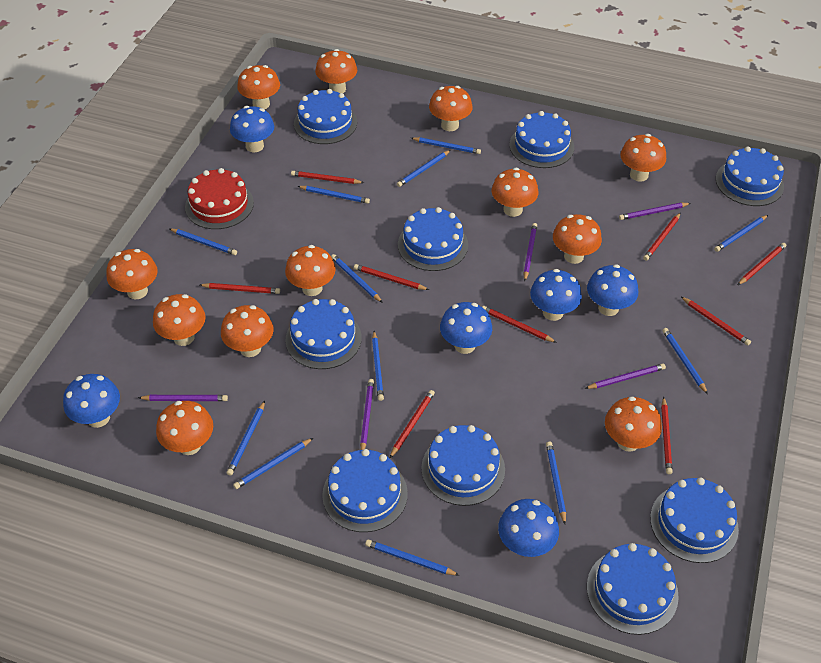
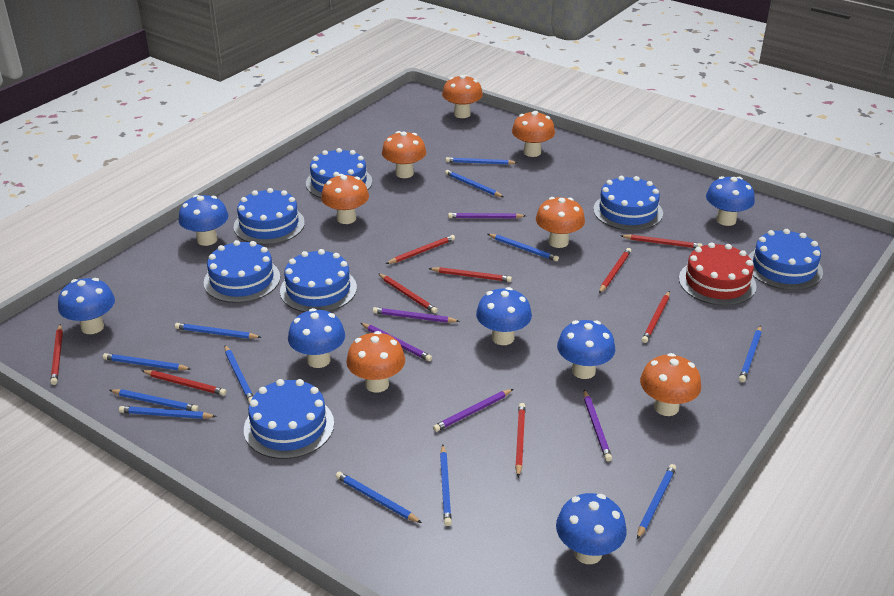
blue cake: 9 -> 7
blue mushroom: 6 -> 7
orange mushroom: 12 -> 7

